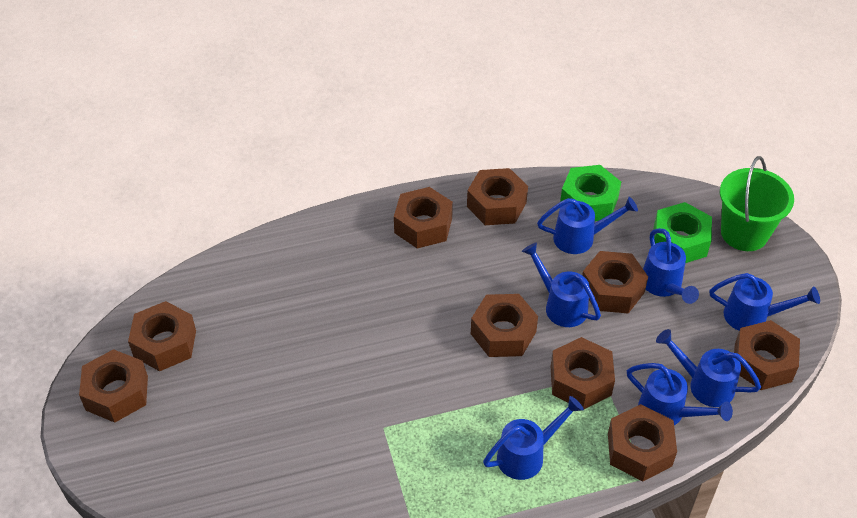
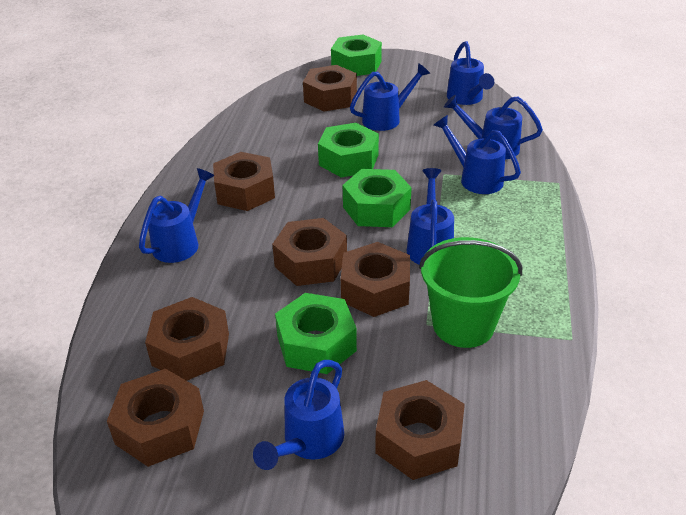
brown nut: 9 -> 7
green nut: 2 -> 4

